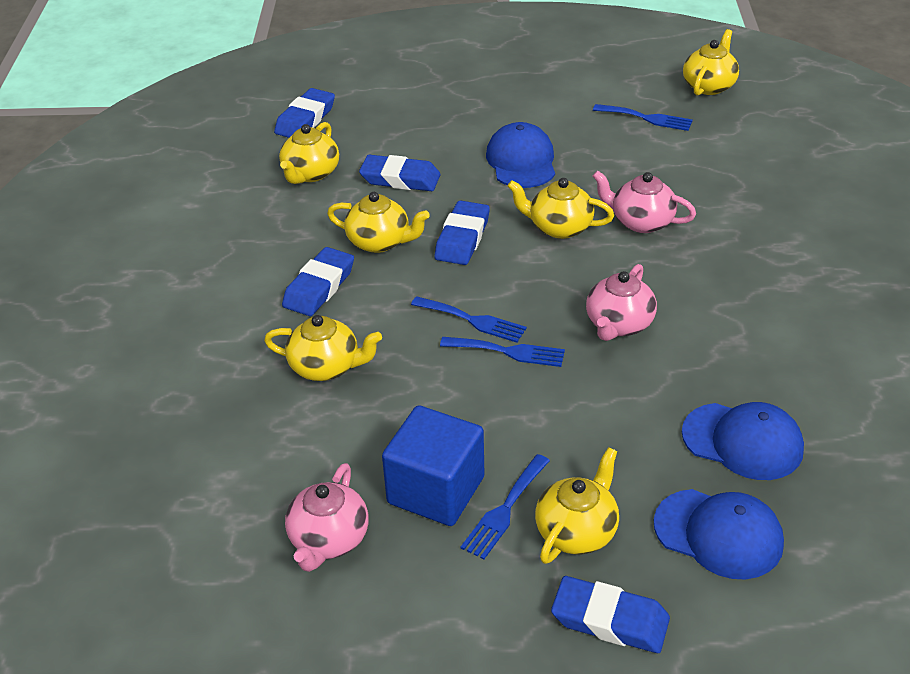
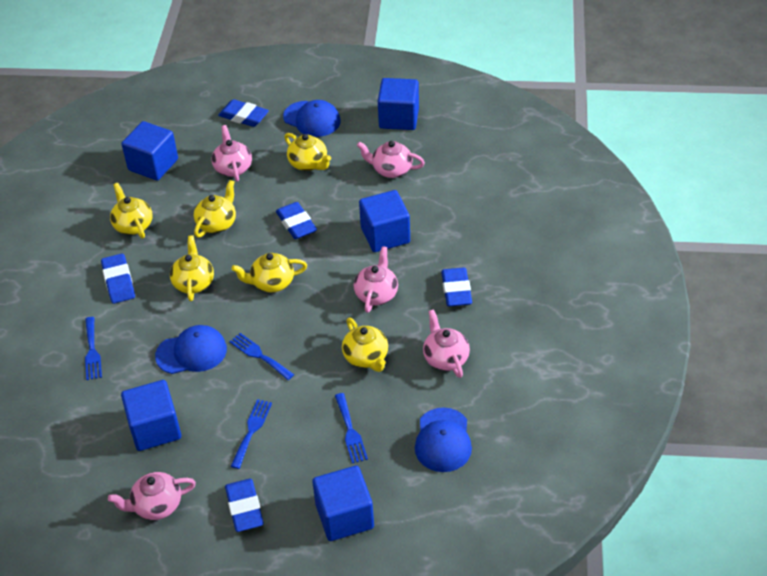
blue cube: 1 -> 5
pink teapot: 3 -> 5

